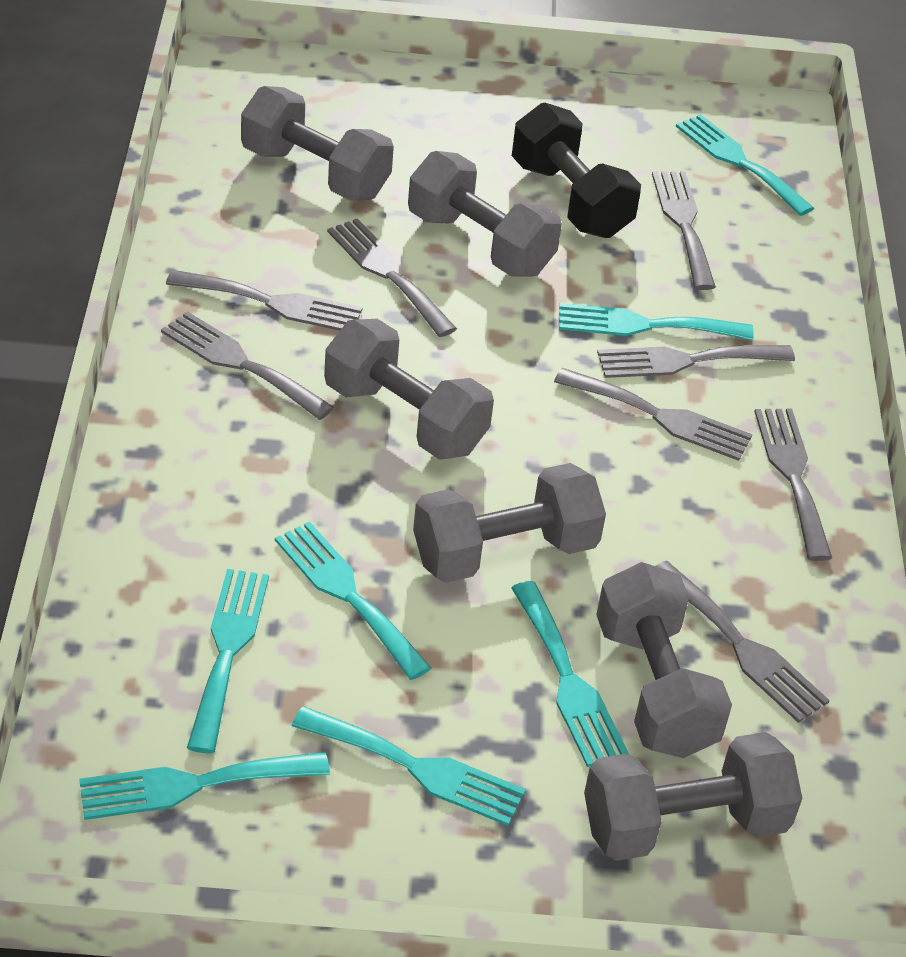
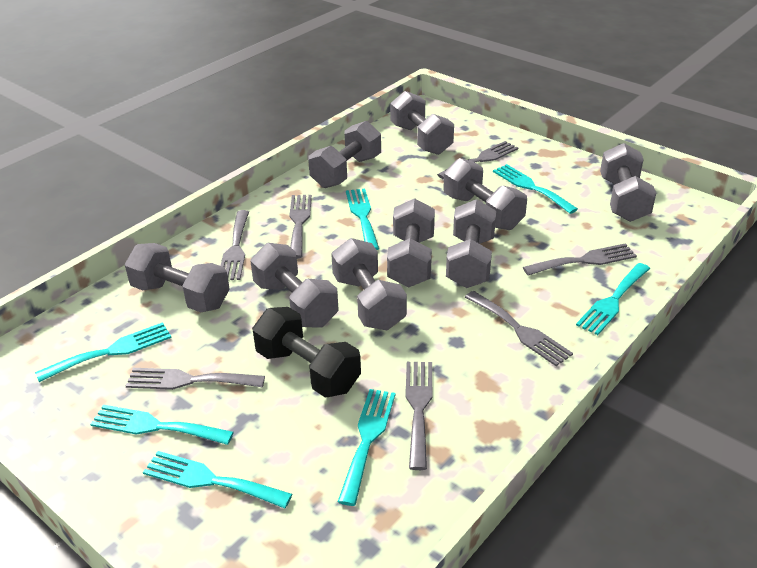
grey dumbbell: 6 -> 9
grey fork: 8 -> 7

